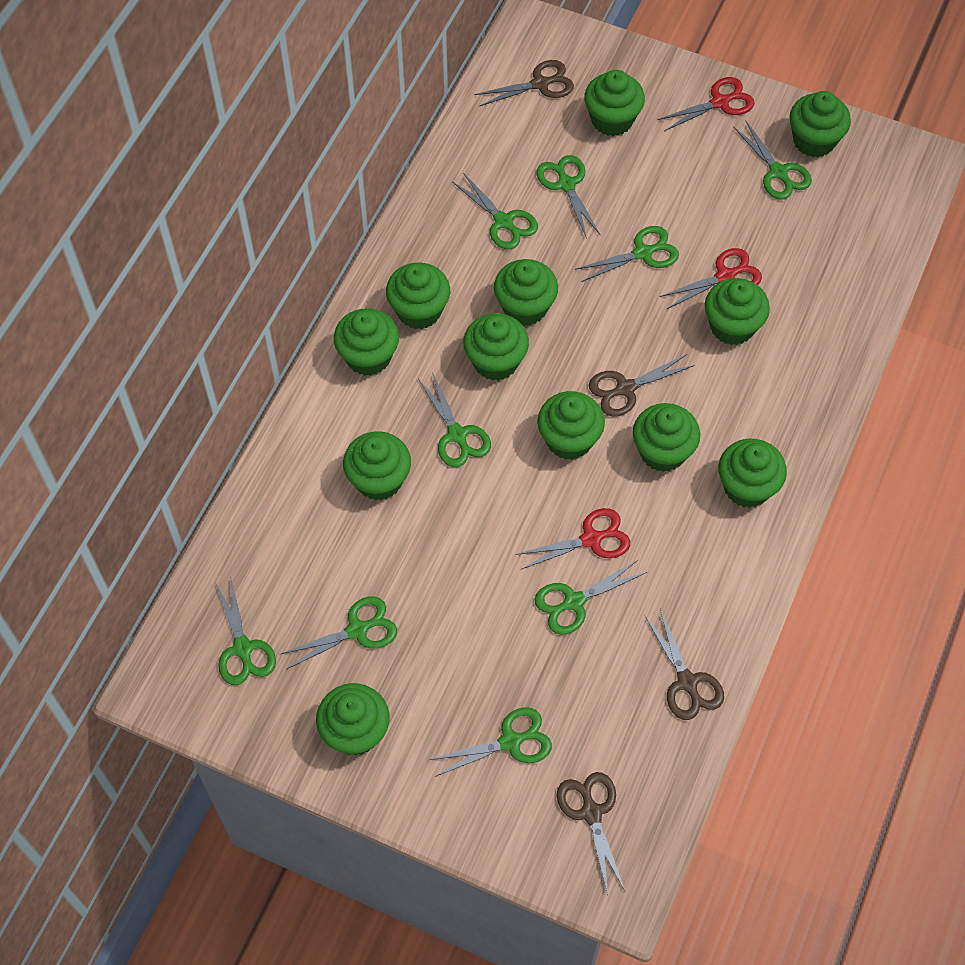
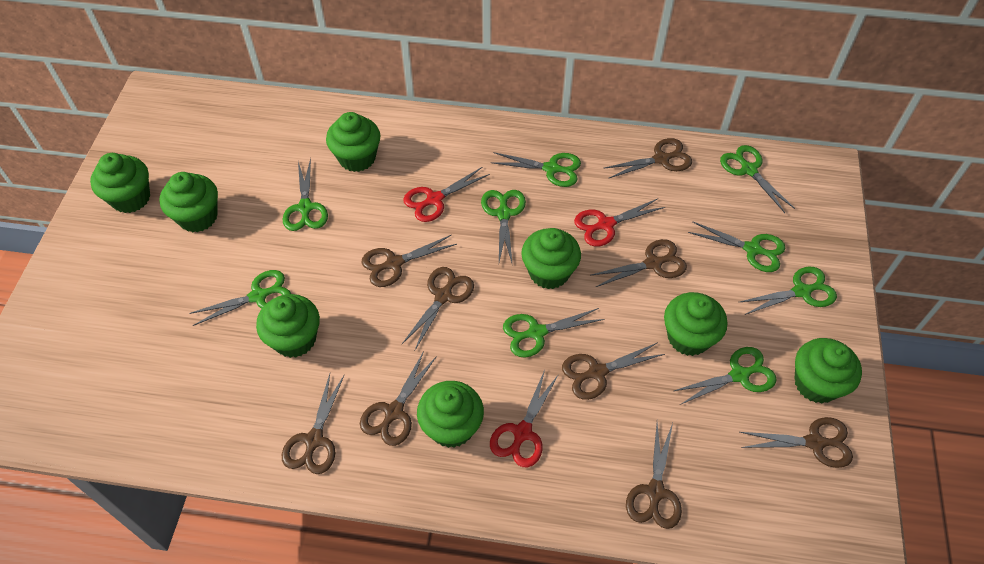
brown scissors: 4 -> 9
green cupcake: 12 -> 8

